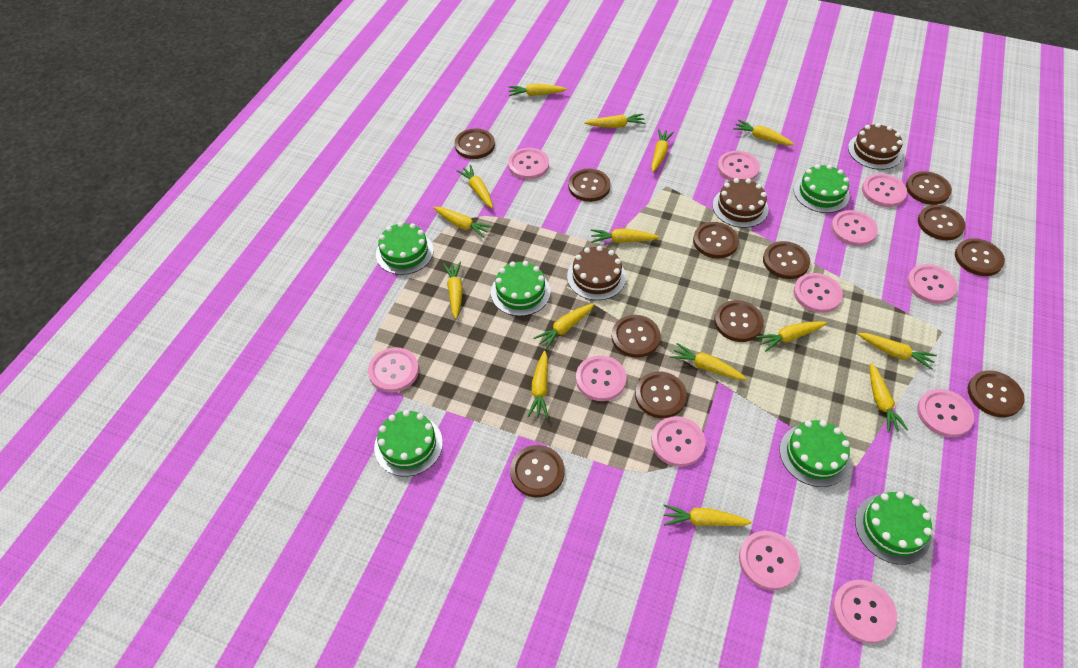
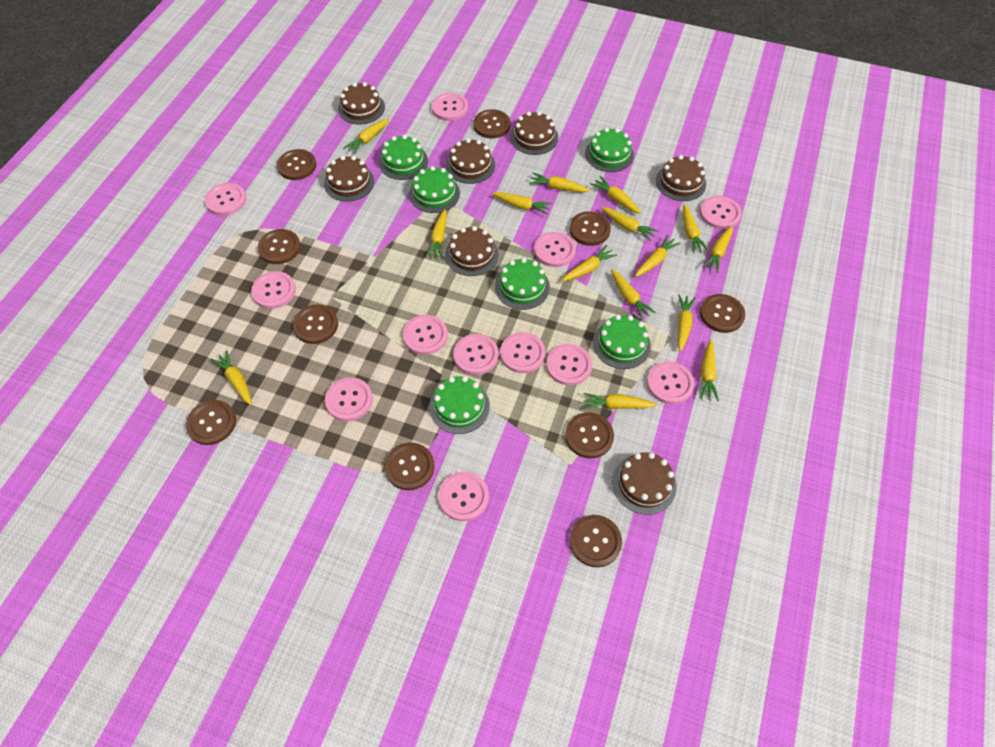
brown button: 12 -> 10
brown cake: 3 -> 7

